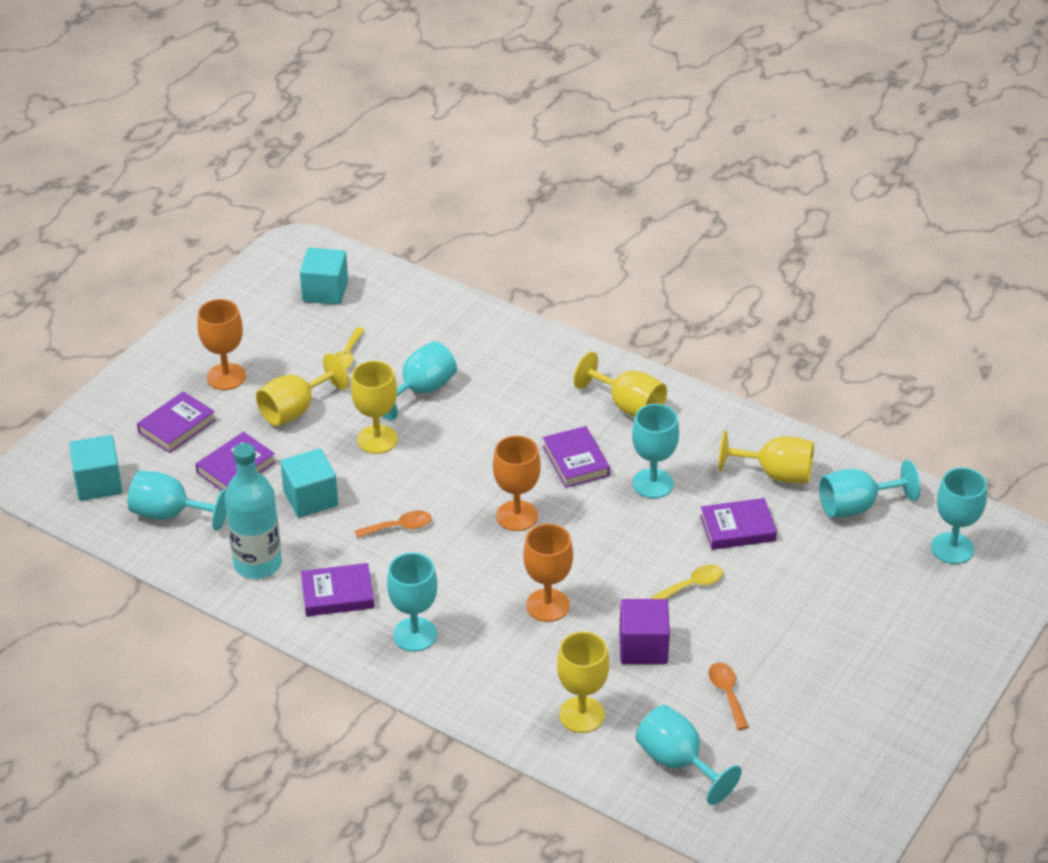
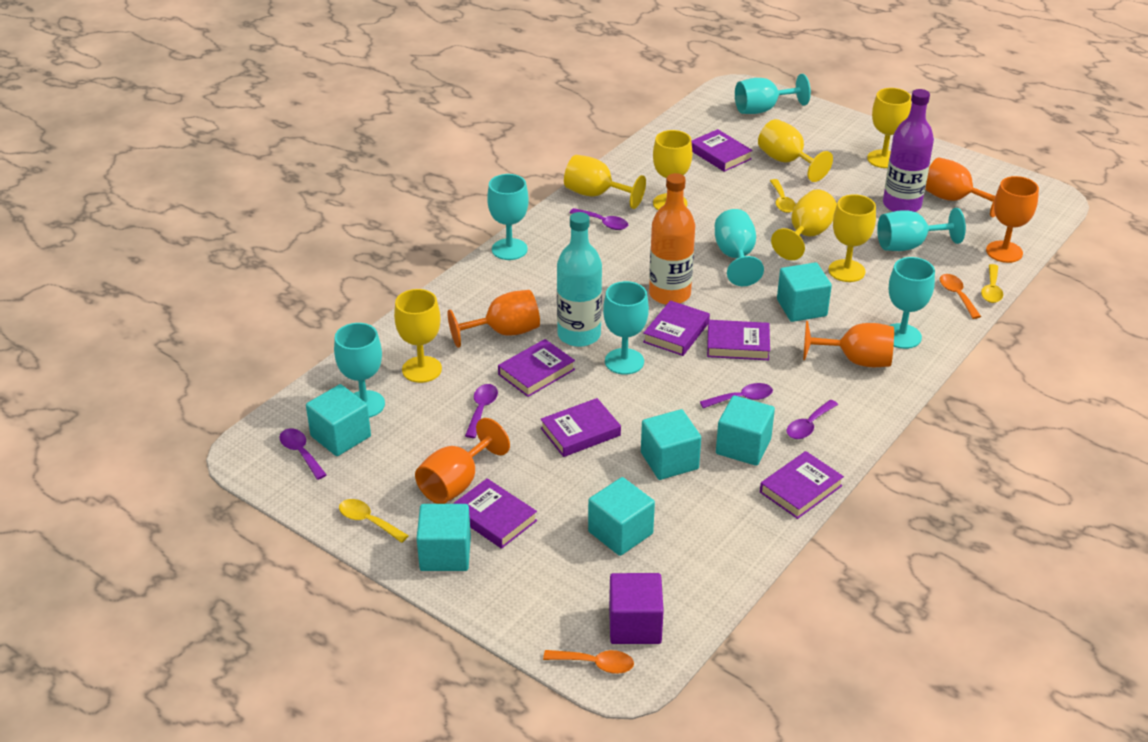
orange bottle: 0 -> 1
orange goblet: 3 -> 5
purple book: 5 -> 7
purple bottle: 0 -> 1
purple spoon: 0 -> 5
turquoise cube: 3 -> 6
yellow goblet: 5 -> 7
yellow spoon: 2 -> 3

